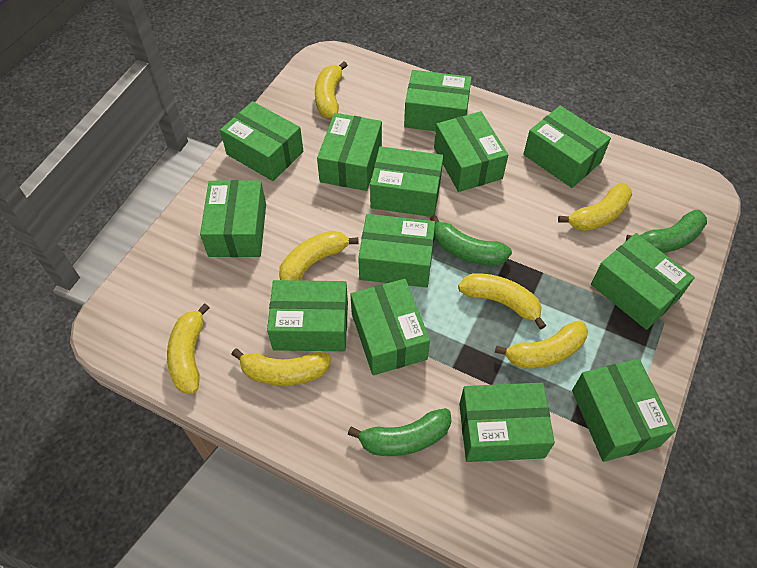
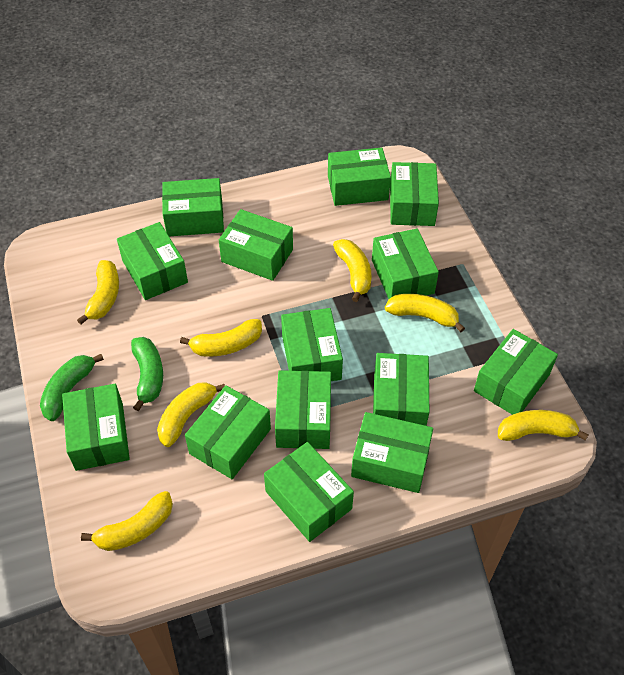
green banana: 3 -> 2
green box: 13 -> 14

